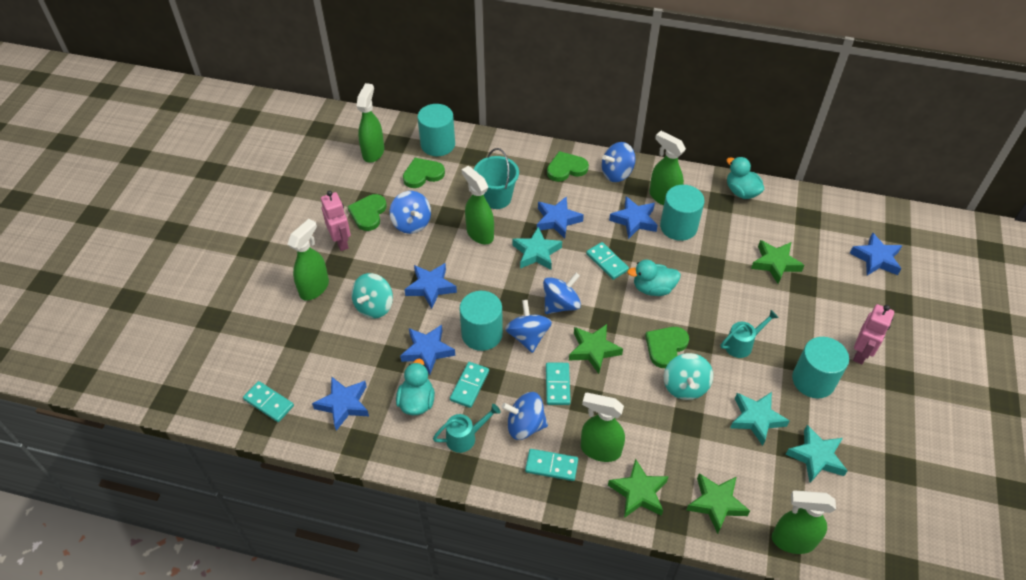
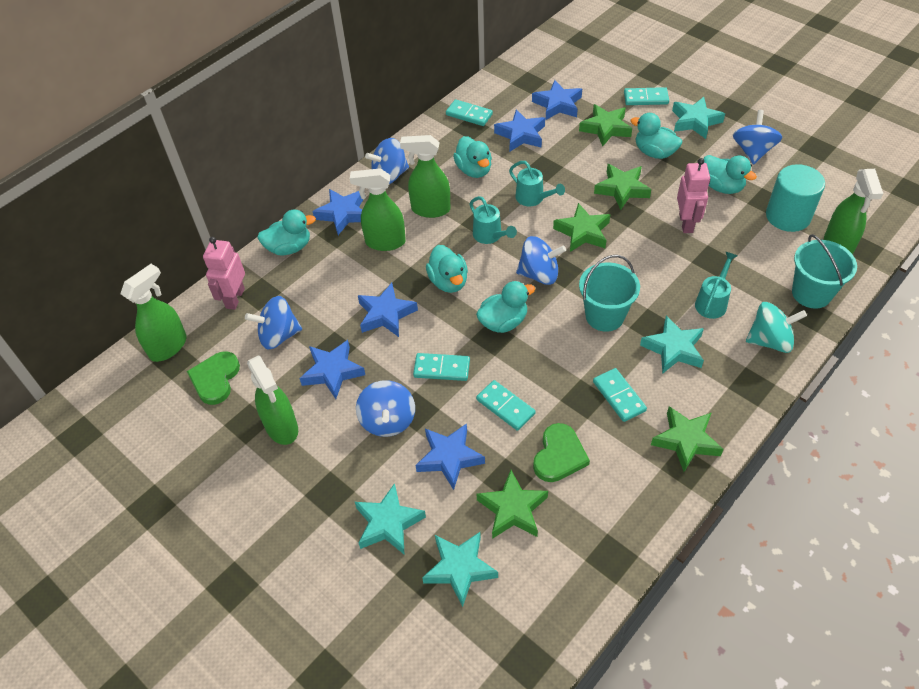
green heart: 4 -> 2
green spray bottle: 6 -> 5
green star: 4 -> 5
turquoise bucket: 1 -> 2
turquoise cylinder: 4 -> 1
turquoise duck: 3 -> 6
turquoise spinning top: 2 -> 1
turquoise star: 3 -> 4
turquoise watering can: 2 -> 3

